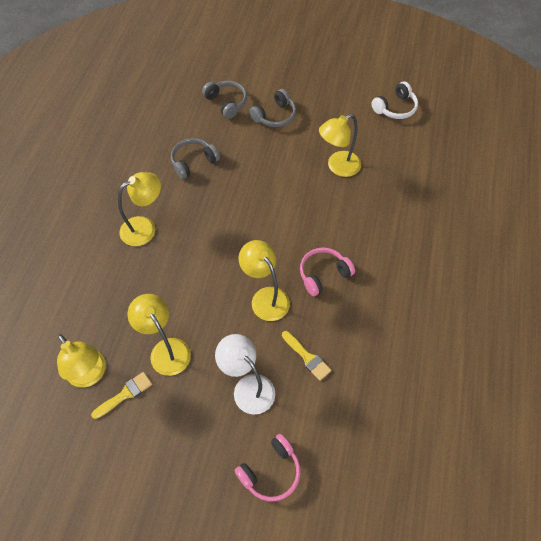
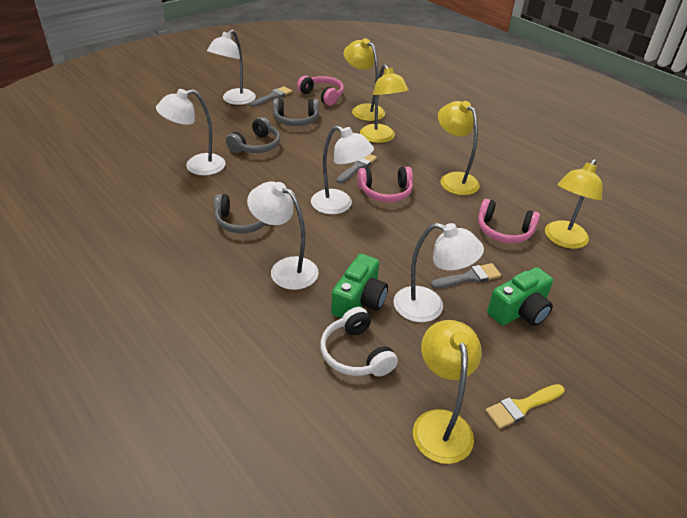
green camera: 0 -> 2
grey brush: 0 -> 3
pink headphones: 2 -> 3
white lamp: 1 -> 5
yellow brush: 2 -> 1

